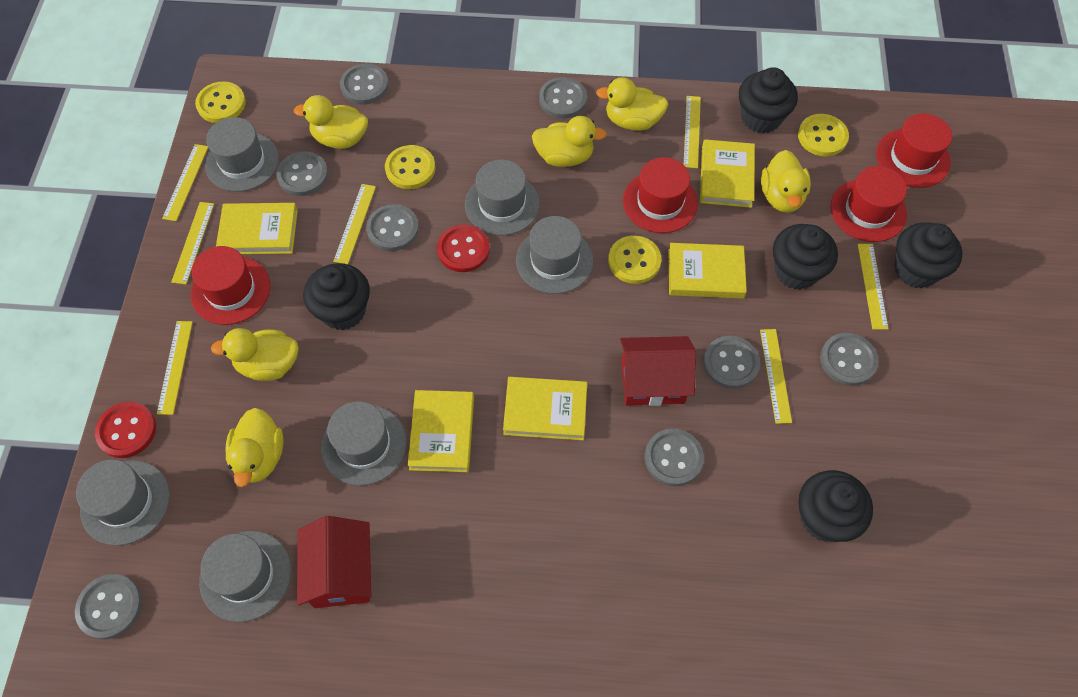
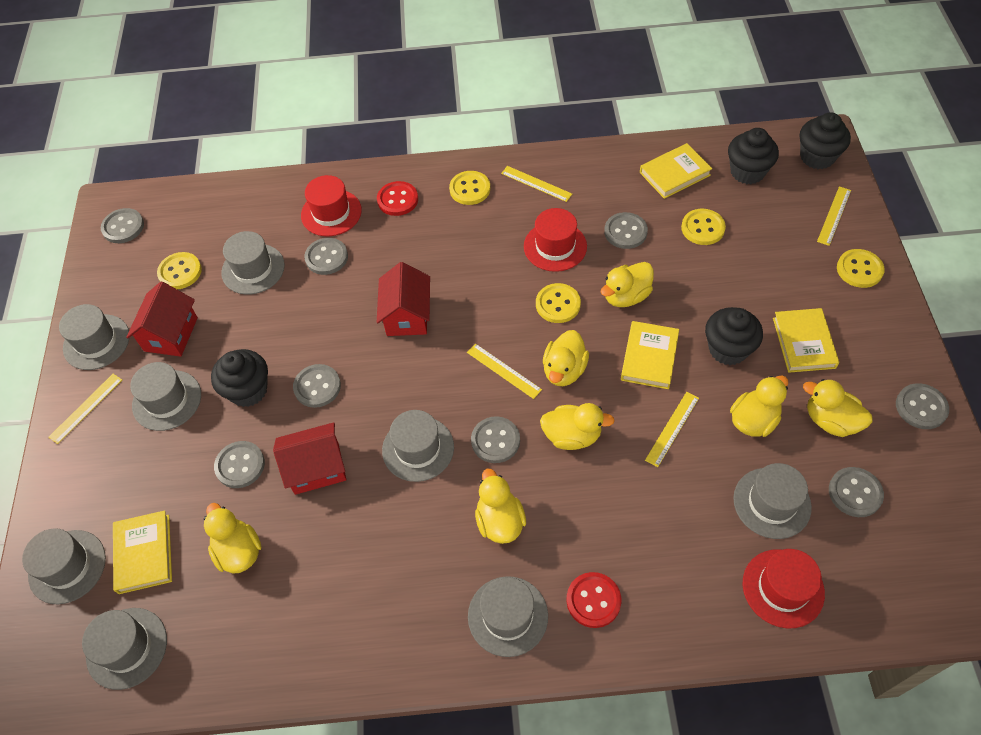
black cupcake: 5 -> 4
grey hat: 6 -> 8
red hat: 4 -> 3
red house: 2 -> 3
yellow book: 5 -> 4
yellow button: 4 -> 5
yellow duck: 6 -> 7
yellow ruler: 7 -> 5

